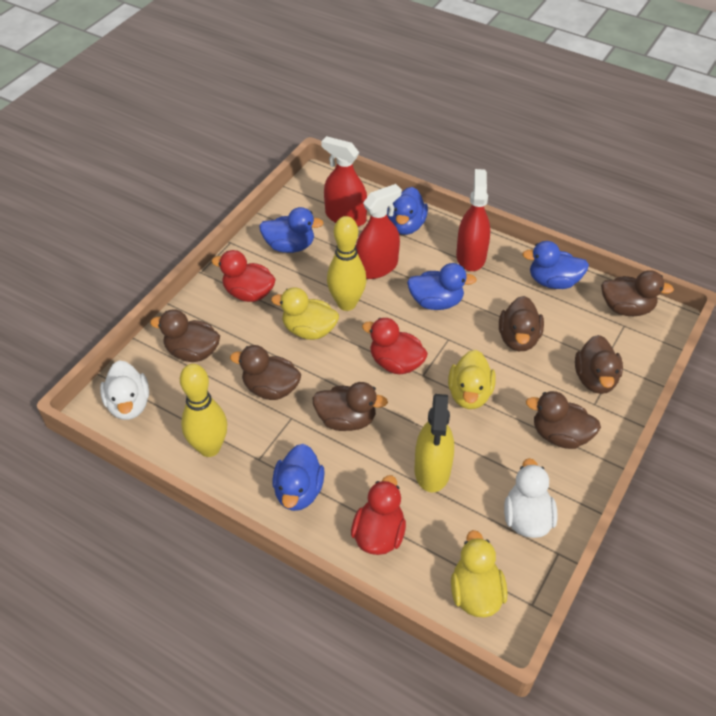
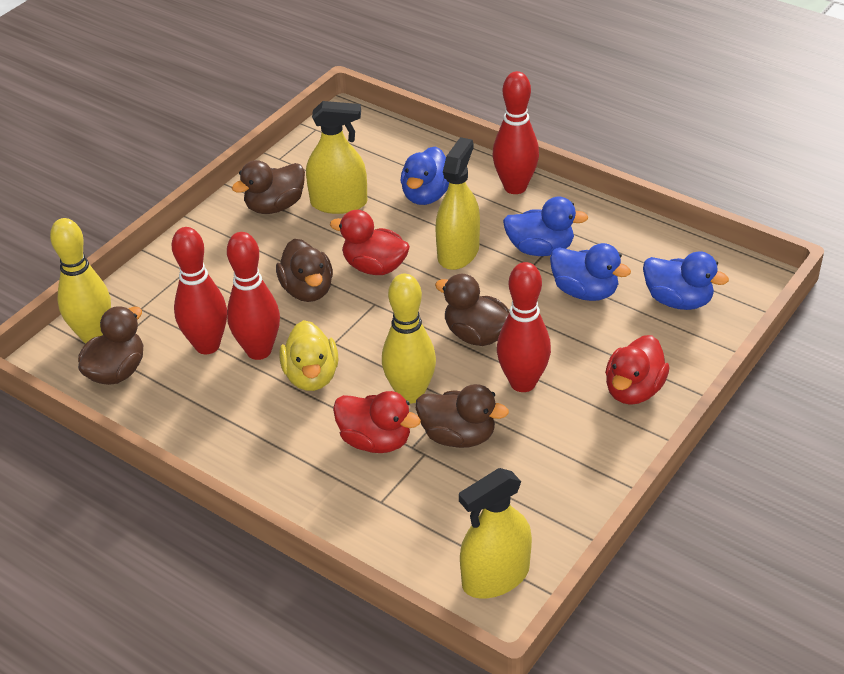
blue duck: 5 -> 4
brown duck: 7 -> 5
red bowling pin: 0 -> 4
red spray bottle: 3 -> 0
white duck: 2 -> 0
yellow duck: 3 -> 1
yellow spray bottle: 1 -> 3

